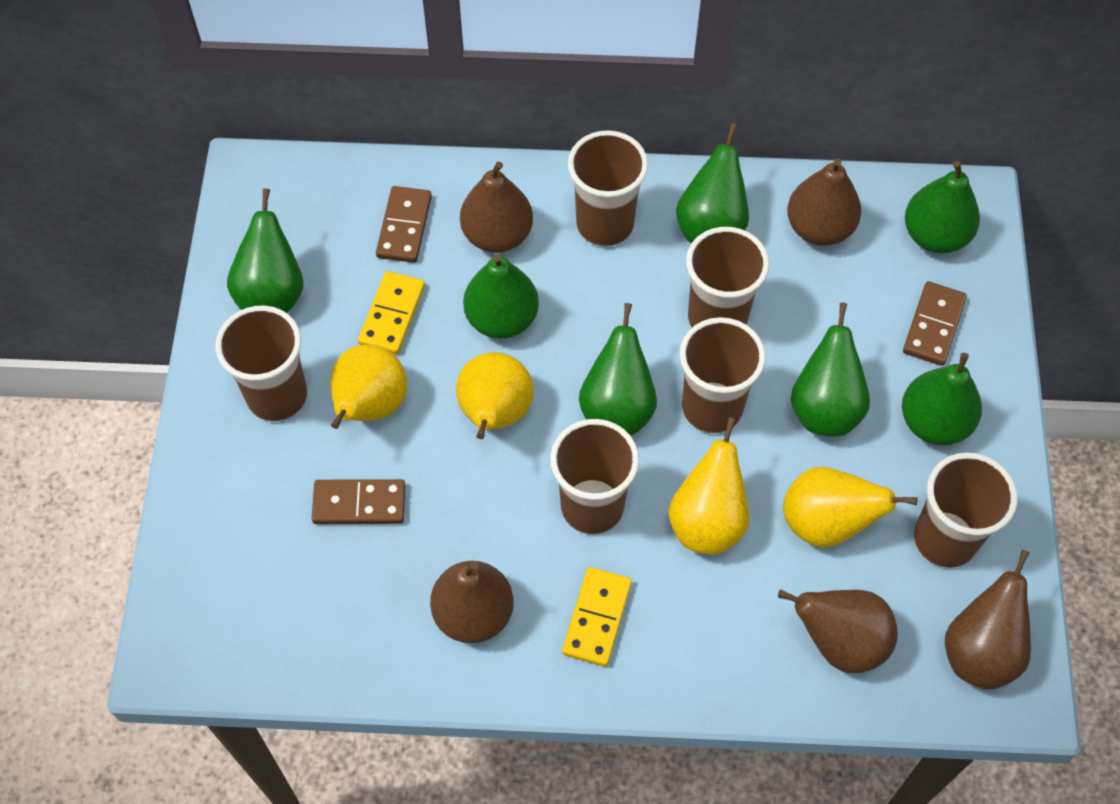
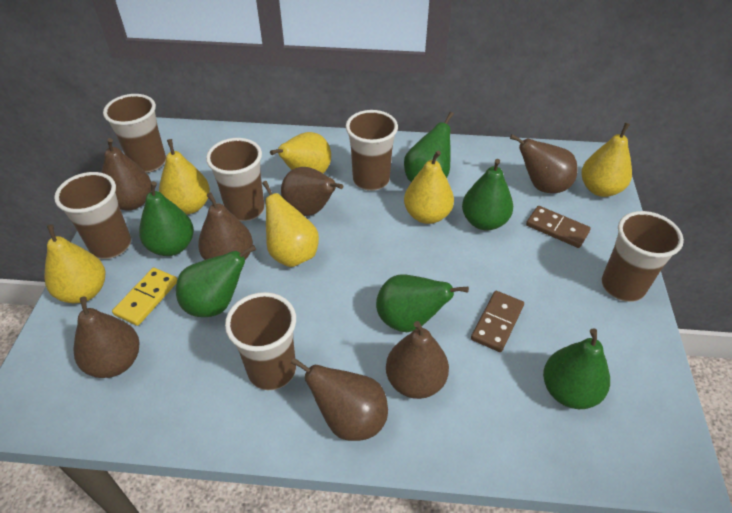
brown domino: 3 -> 2
brown pear: 5 -> 7
green pear: 7 -> 6
yellow domino: 2 -> 1
yellow pear: 4 -> 6

